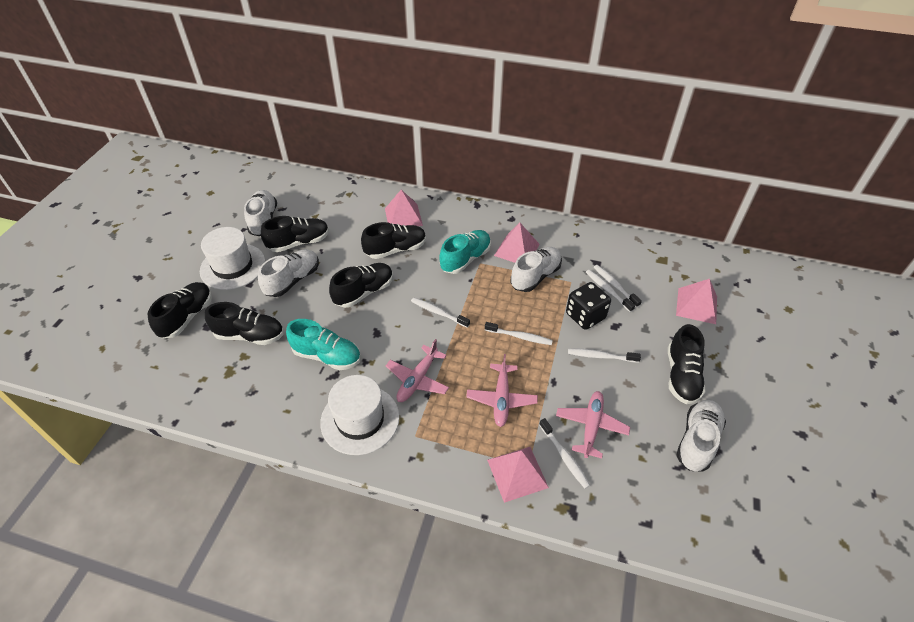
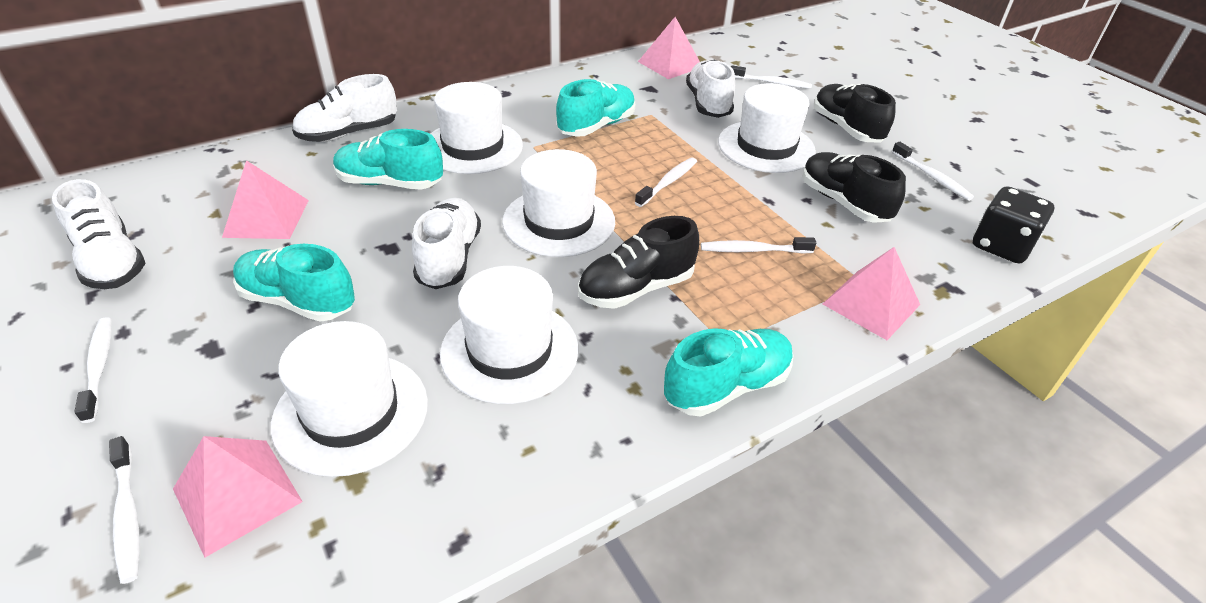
black shoe: 6 -> 3
pink plane: 3 -> 0
turquoise shoe: 2 -> 4
white hat: 2 -> 5

